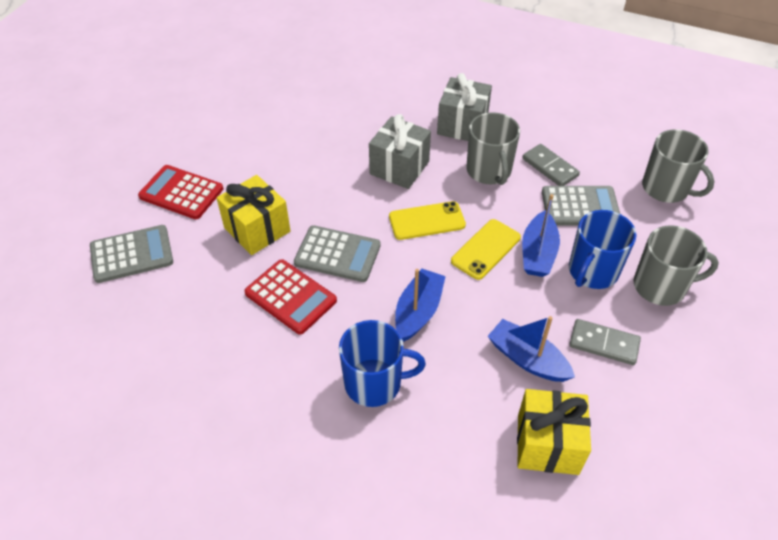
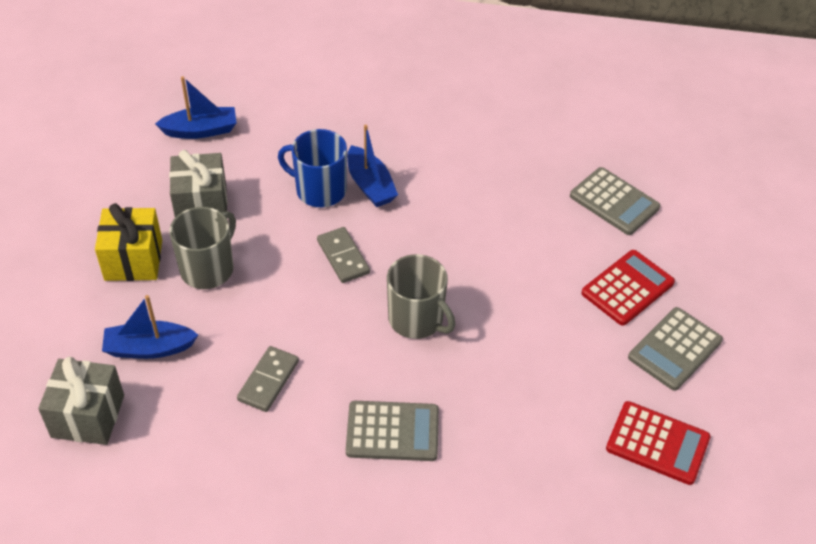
blue mug: 2 -> 1
grey mug: 3 -> 2
yellow gift: 2 -> 1
yellow phone: 2 -> 0

